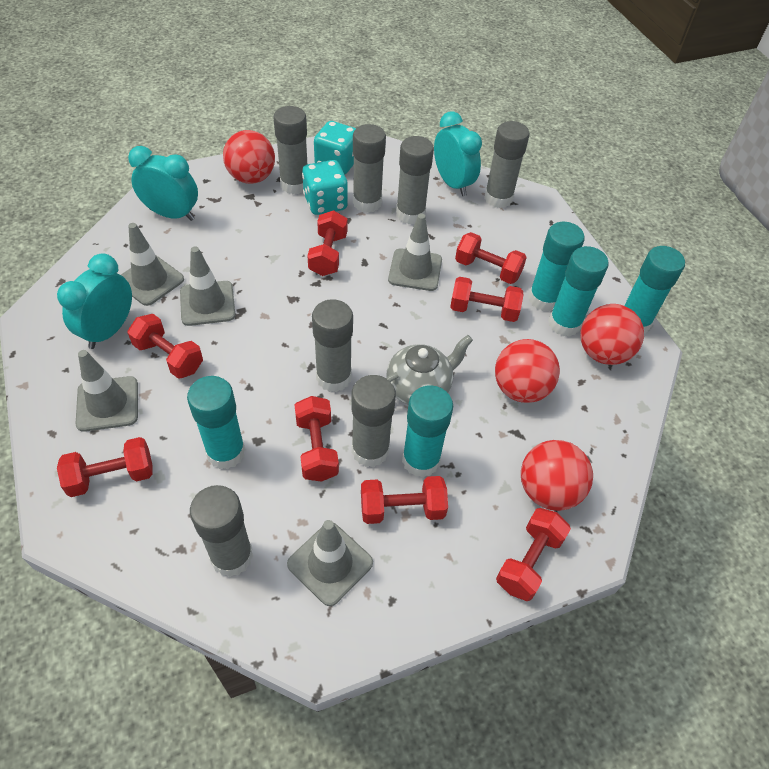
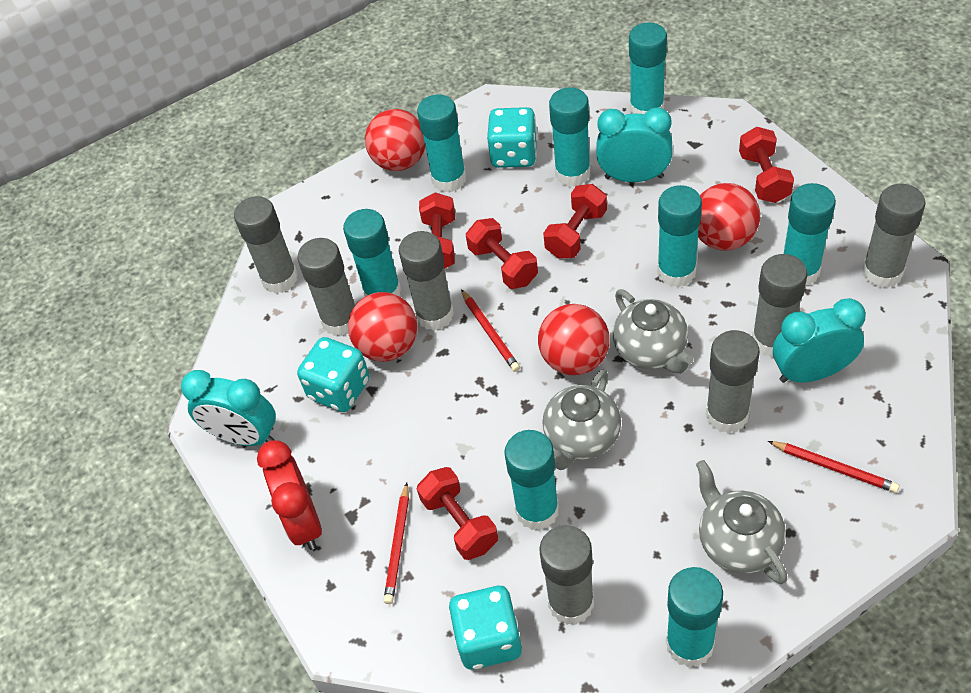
grey teapot: 1 -> 3
grey traffic cone: 5 -> 0
red clock: 0 -> 1
red dumbbell: 8 -> 5
red pencil: 0 -> 3
turquoise dice: 2 -> 3
turquoise glue stick: 5 -> 8

